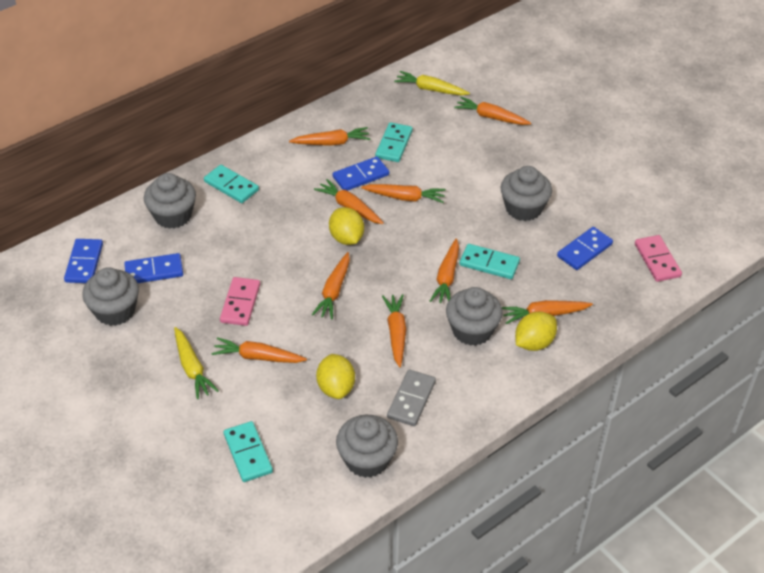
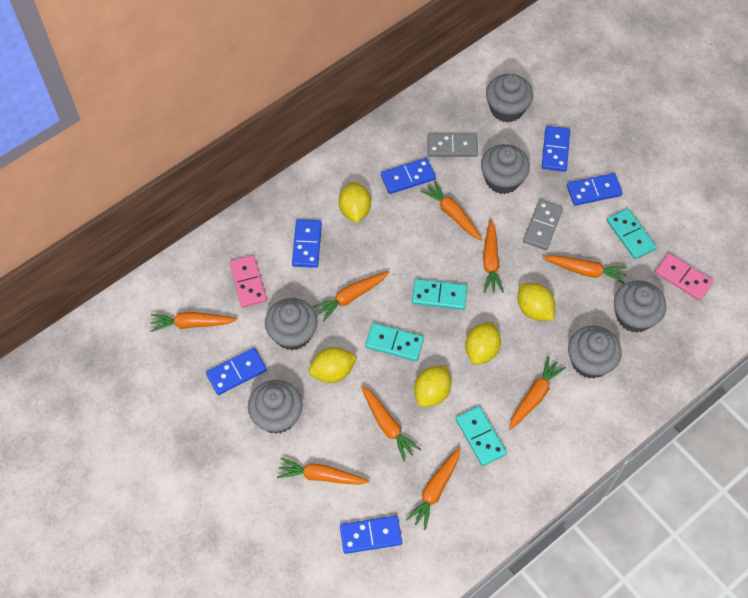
blue domino: 4 -> 6
grey cupcake: 5 -> 6
grey domino: 1 -> 2
yellow carrot: 2 -> 0
yellow lemon: 3 -> 5

